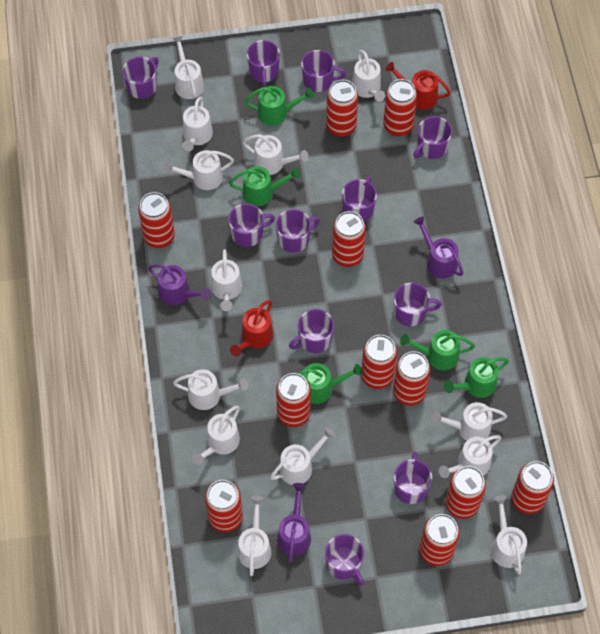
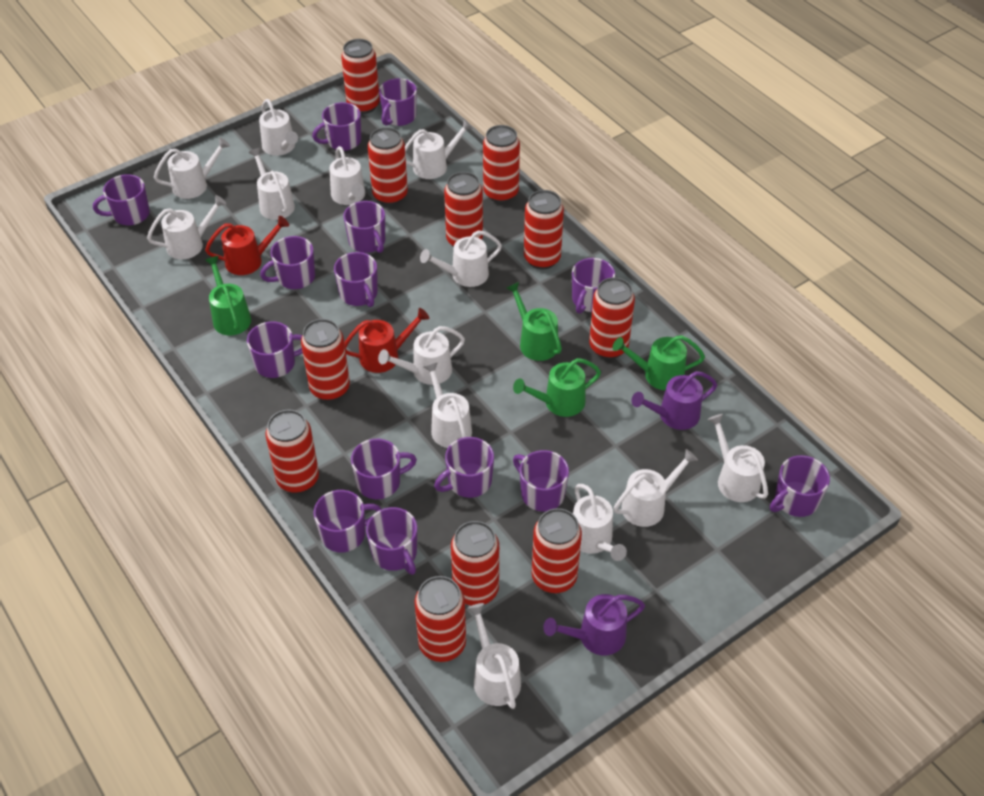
green watering can: 5 -> 4
purple mug: 11 -> 14
purple watering can: 3 -> 2

